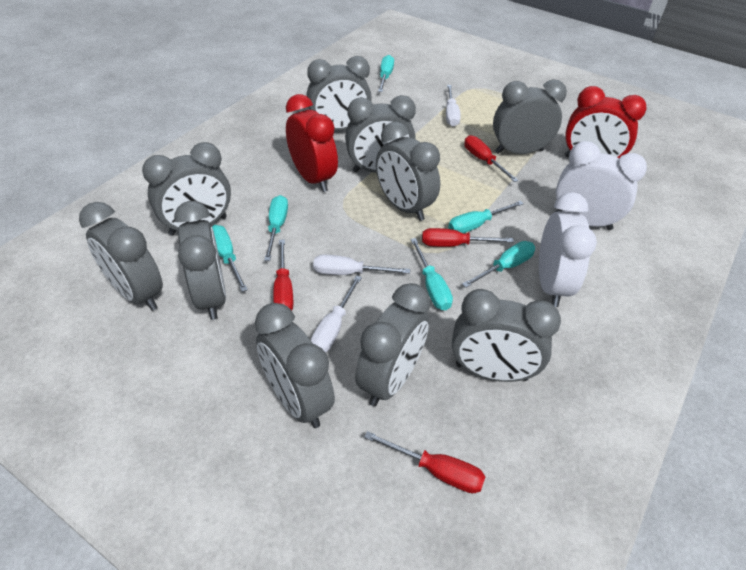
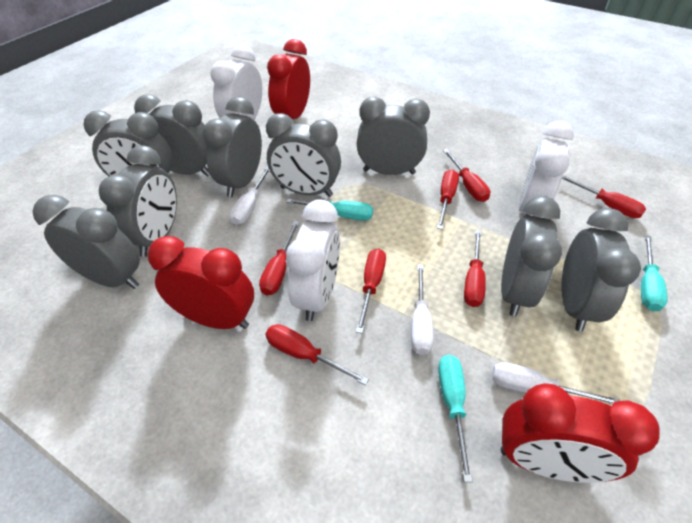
grey clock: 10 -> 9
red clock: 2 -> 3
red screwdriver: 4 -> 7
turquoise screwdriver: 6 -> 3
white clock: 2 -> 3

